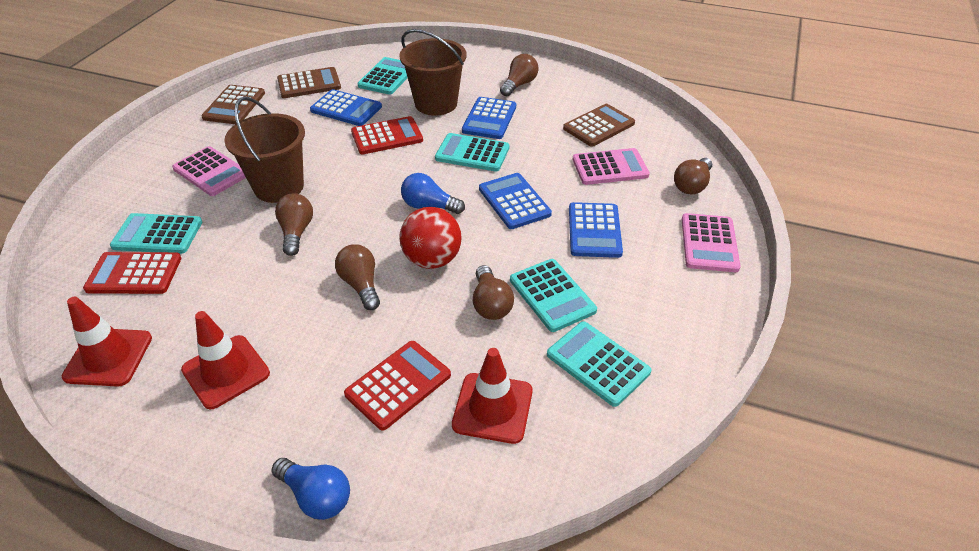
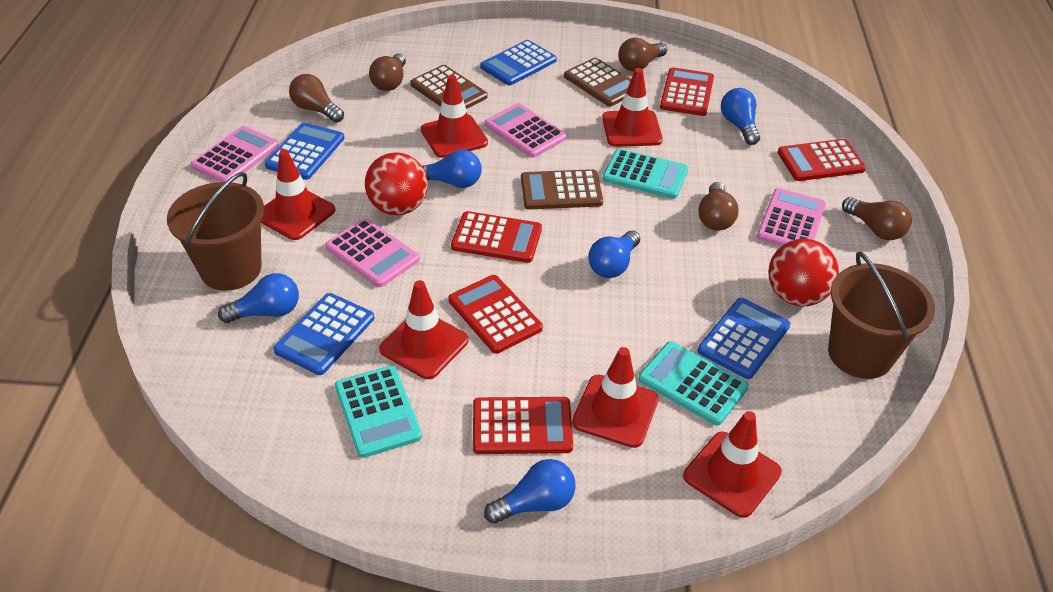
blue light bulb: 2 -> 5
pink calculator: 3 -> 4
red ball: 1 -> 2
red calculator: 3 -> 5
red traffic cone: 3 -> 6
turquoise calculator: 5 -> 3

